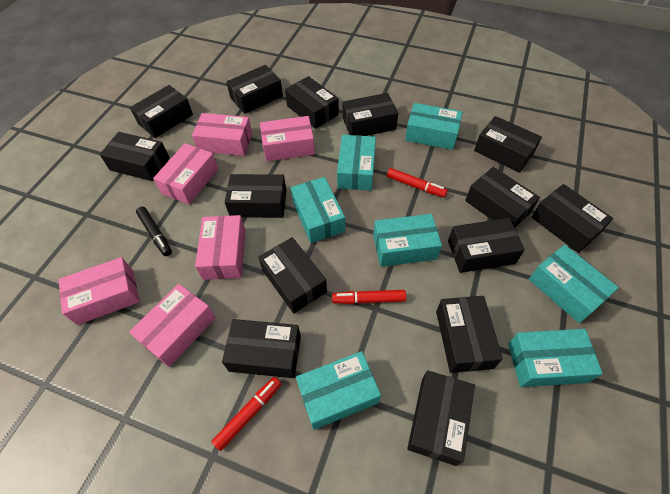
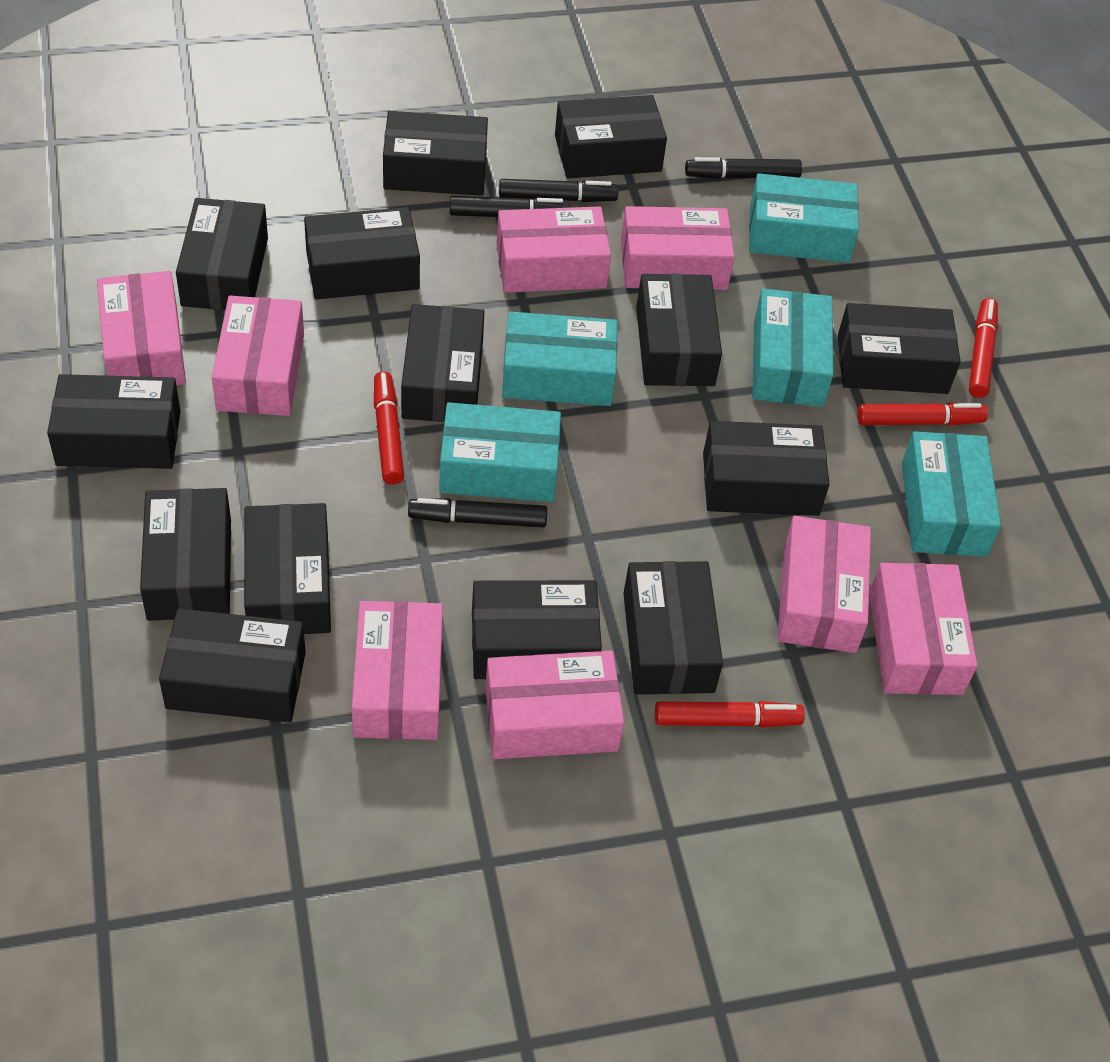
black marker: 1 -> 4
pink box: 6 -> 8
red marker: 3 -> 4
turquoise box: 7 -> 5

